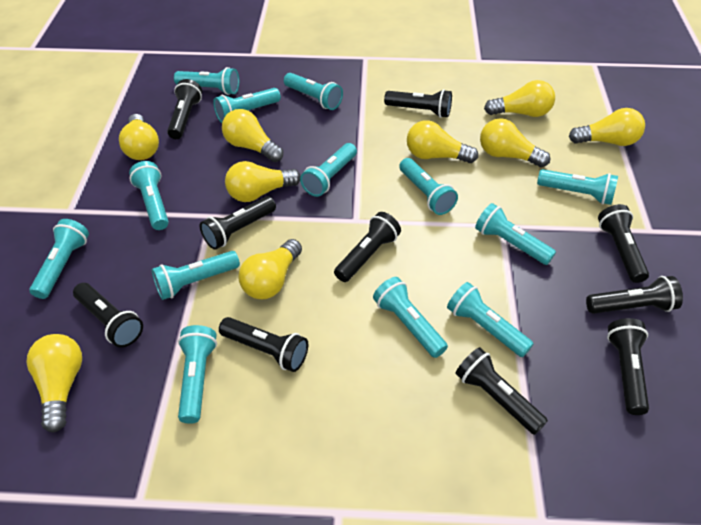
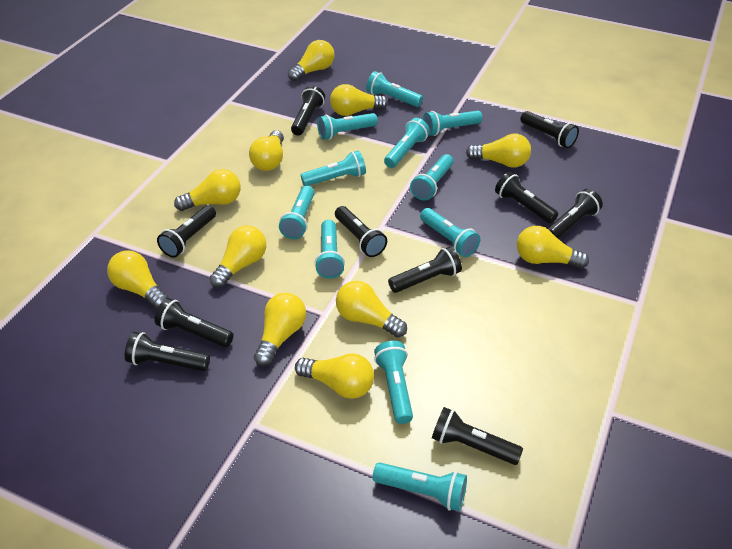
turquoise flashlight: 13 -> 11
yellow light bulb: 9 -> 11

